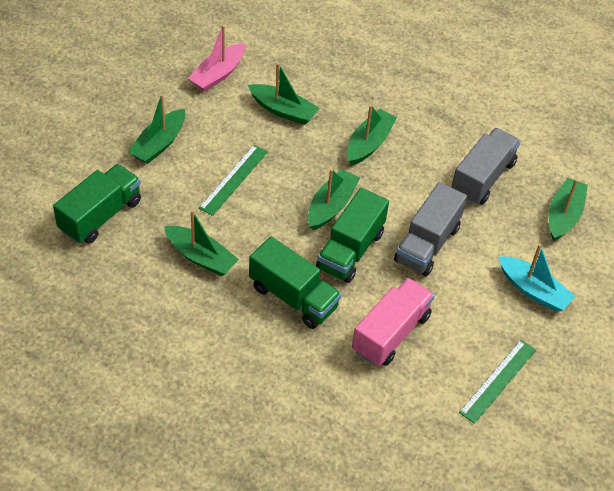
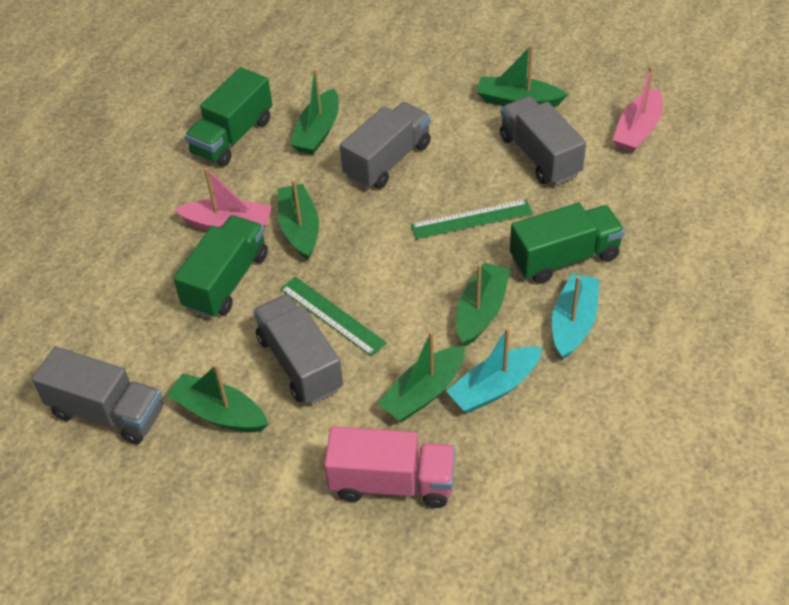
grey truck: 2 -> 4
pink boat: 1 -> 2
turquoise boat: 1 -> 2

